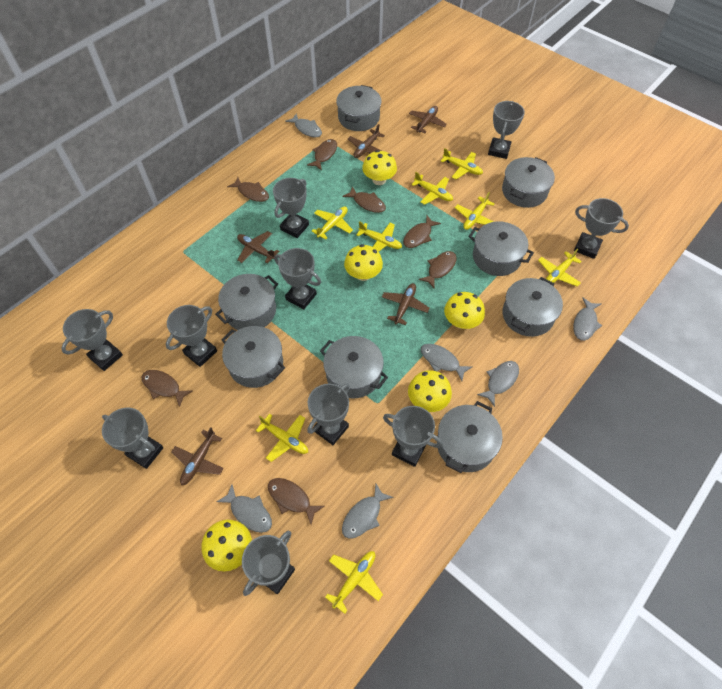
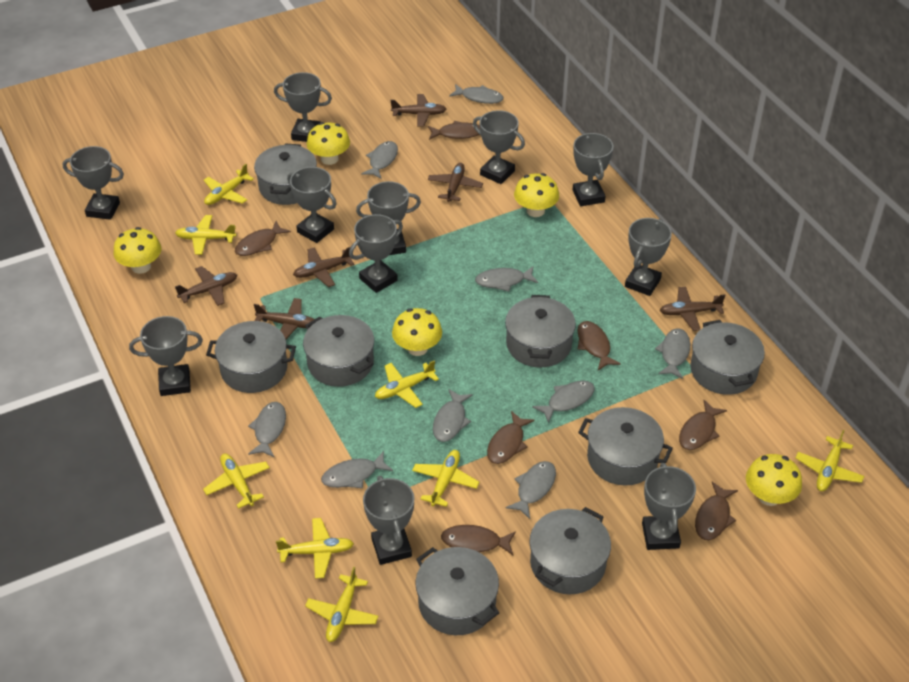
brown plane: 5 -> 6
grey fish: 6 -> 9
grey trophy: 10 -> 11

